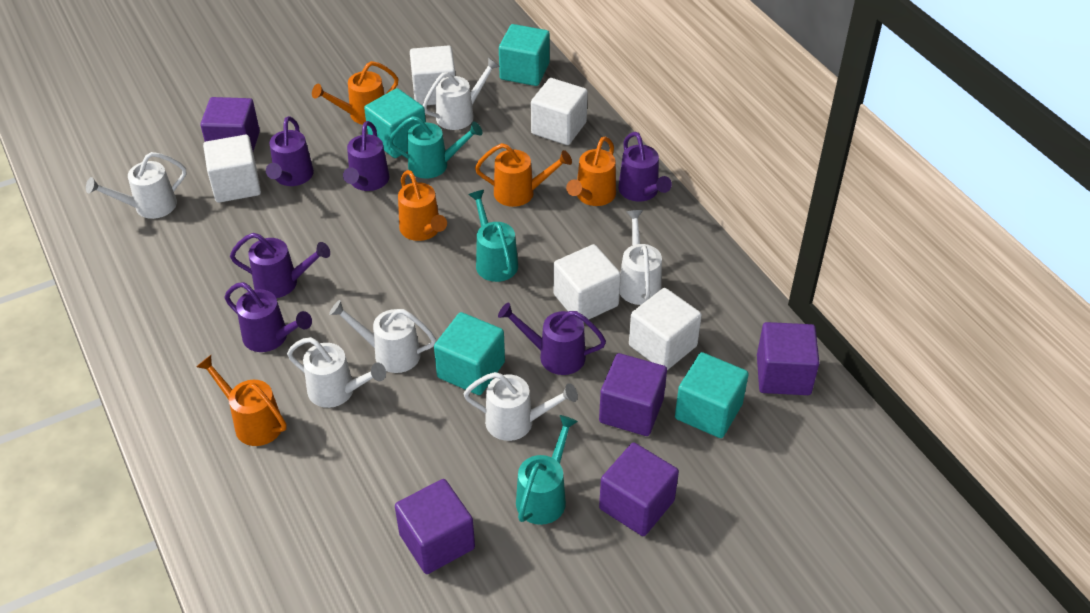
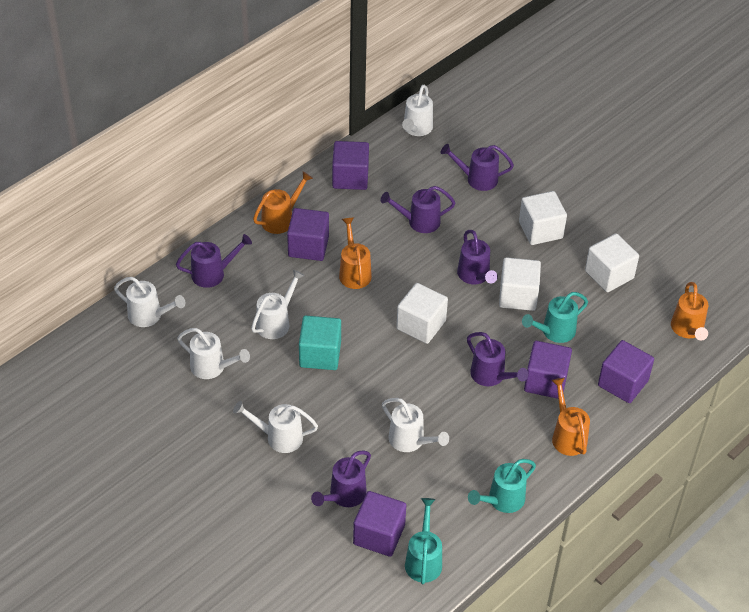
orange watering can: 5 -> 4
turquoise cube: 4 -> 1
white cube: 5 -> 4

